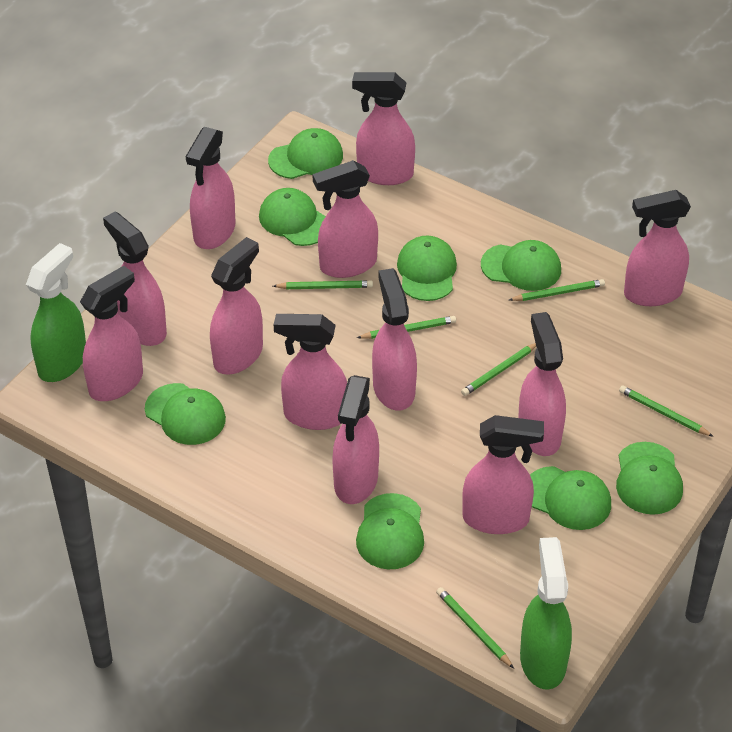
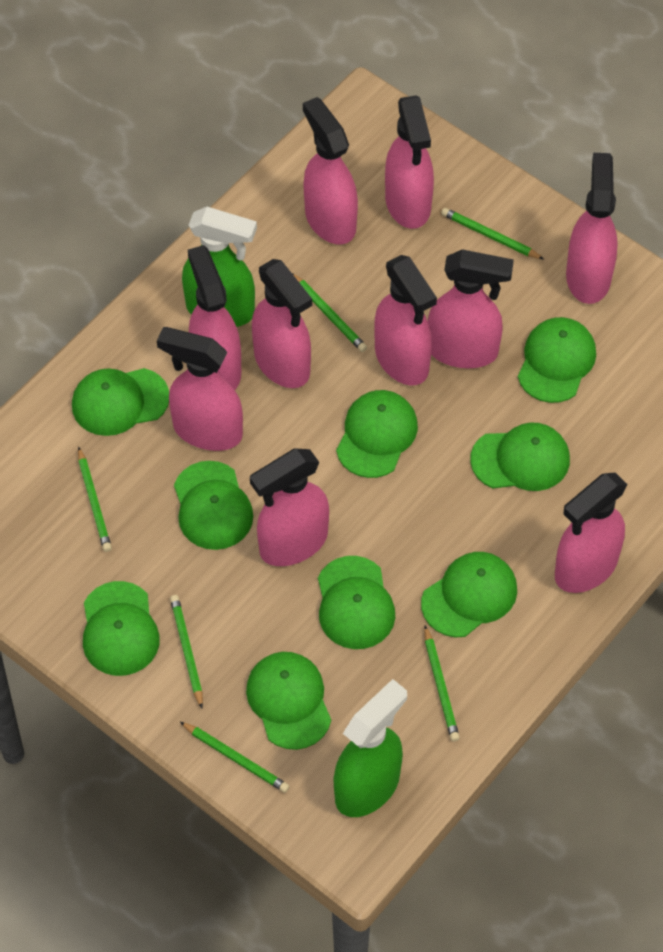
green cap: 8 -> 9
pink spray bottle: 12 -> 10

